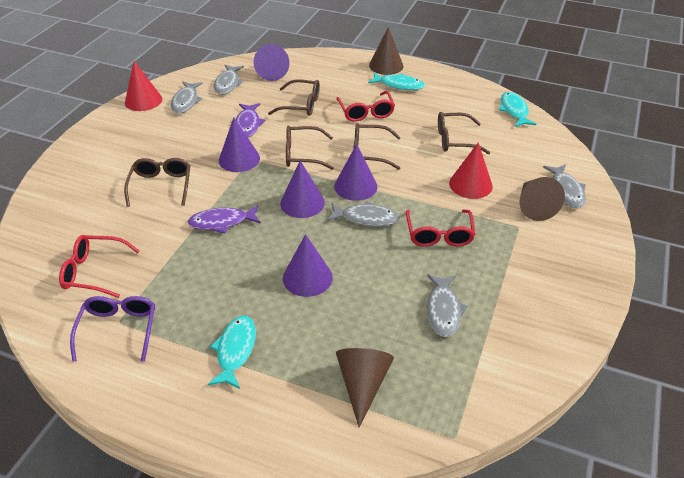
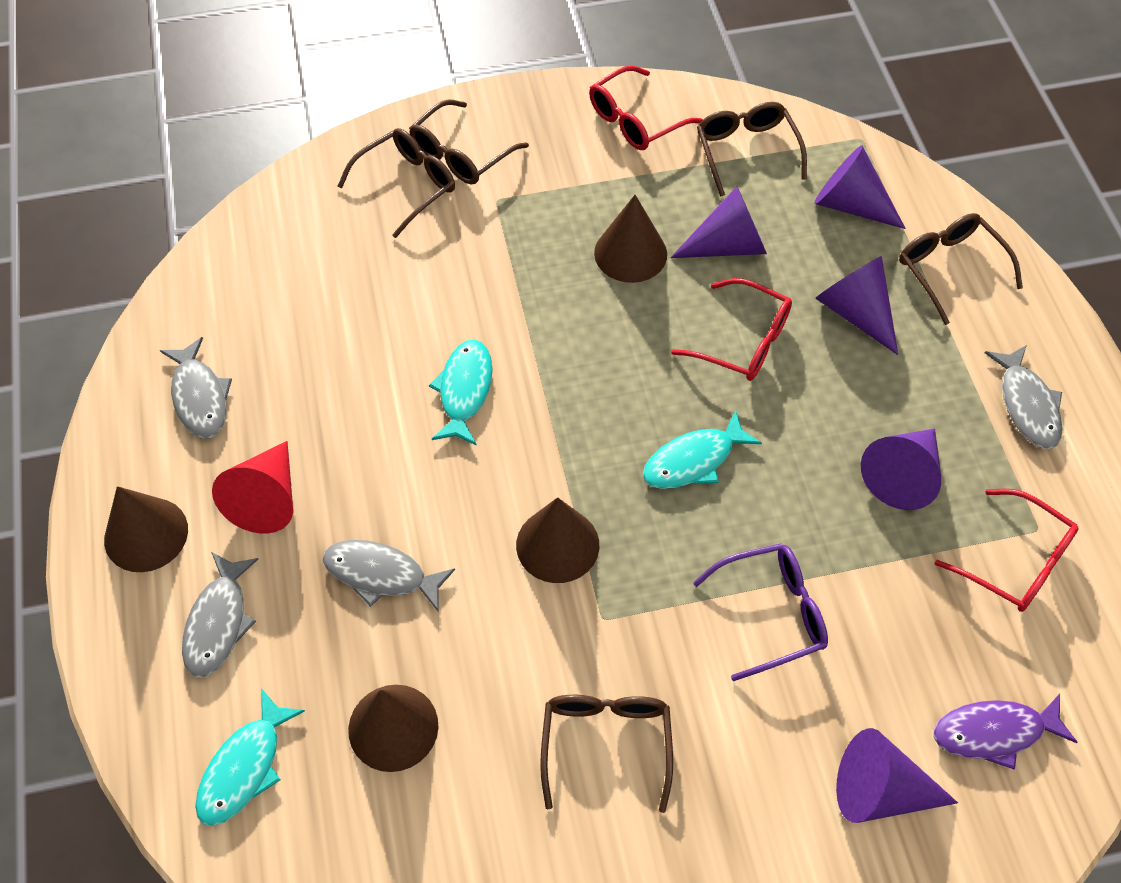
brown cone: 3 -> 4
grey fish: 5 -> 4
purple fish: 2 -> 1
red cone: 2 -> 1

